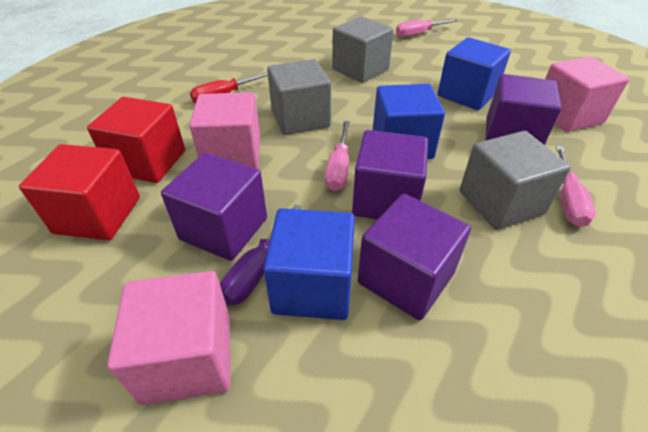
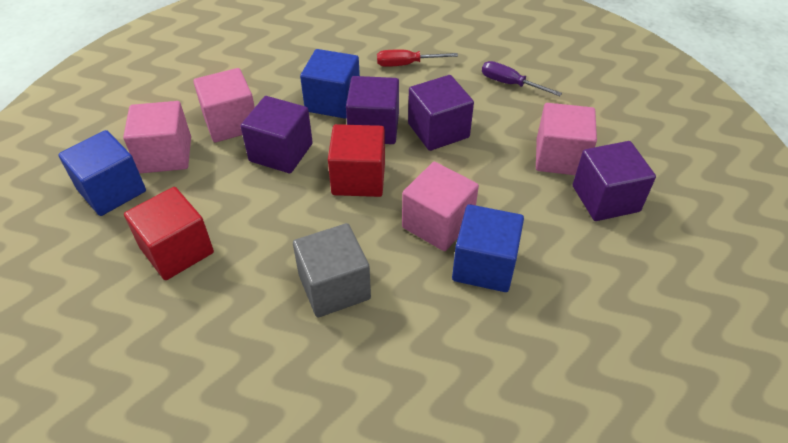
grey cube: 3 -> 1
pink cube: 3 -> 4
pink screwdriver: 3 -> 0

